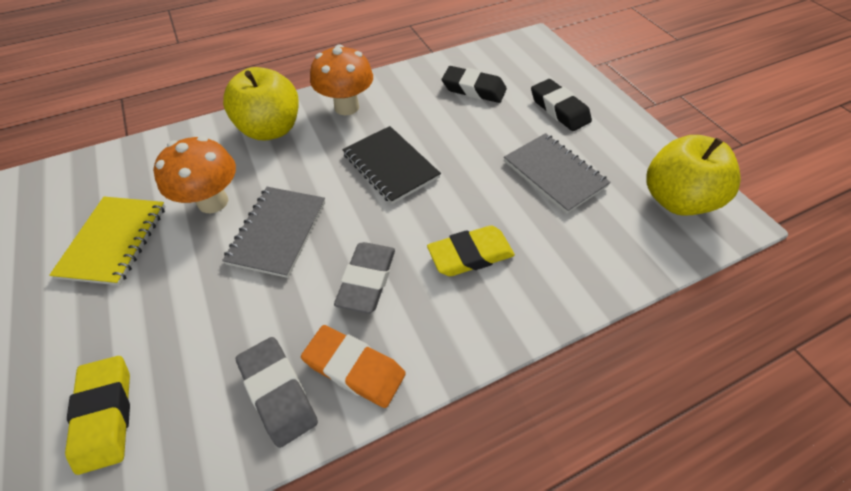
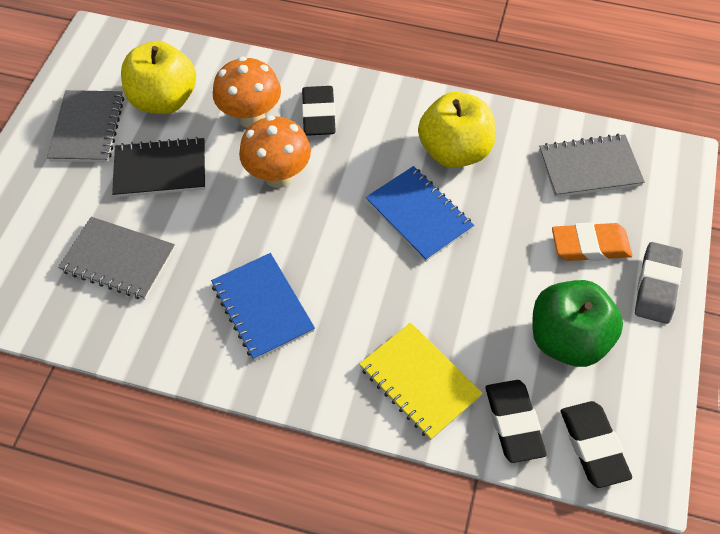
black eraser: 2 -> 3
blue notebook: 0 -> 2
green apple: 0 -> 1
grey eraser: 2 -> 1
grey notebook: 2 -> 3
yellow eraser: 2 -> 0

